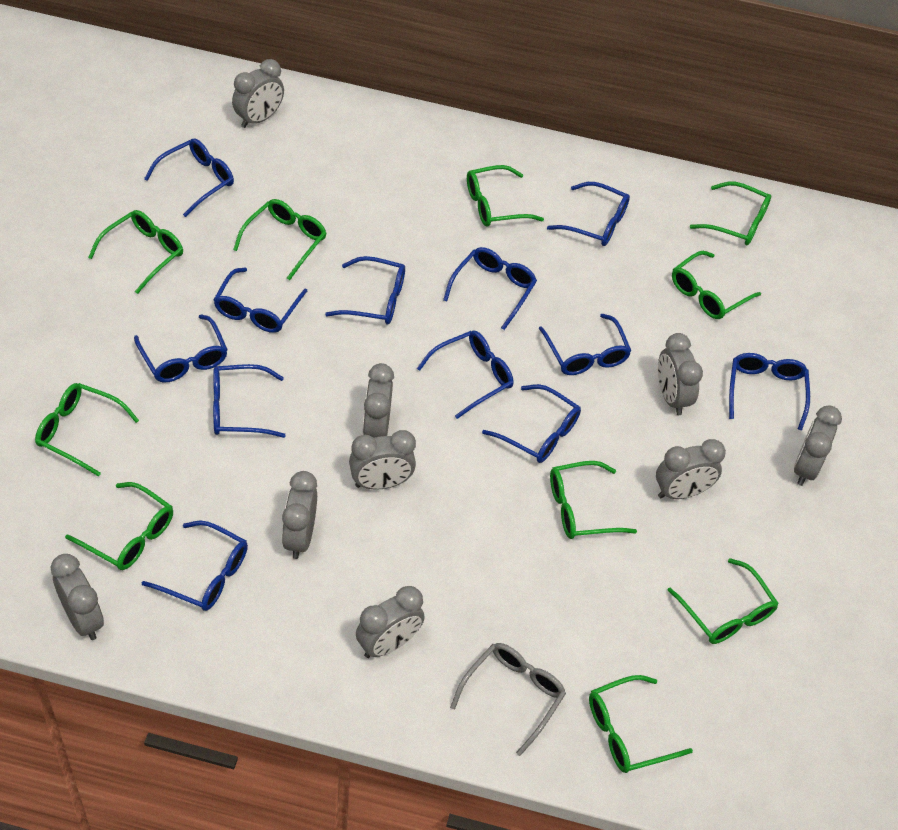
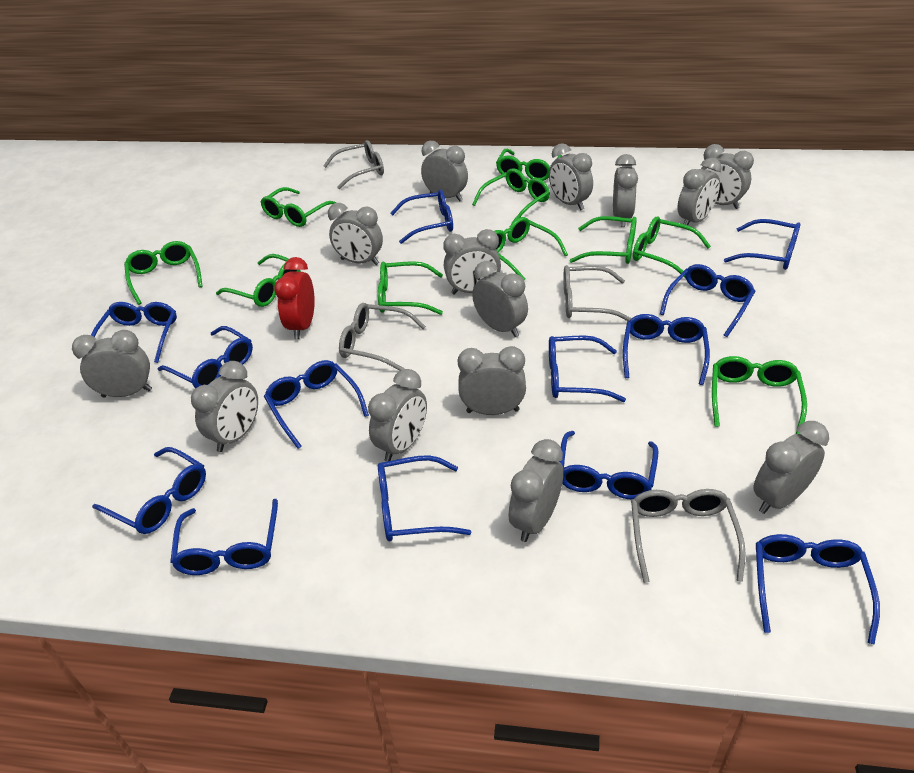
blue glasses: 12 -> 13
grey clock: 9 -> 14
grey glasses: 1 -> 4
red clock: 0 -> 1

